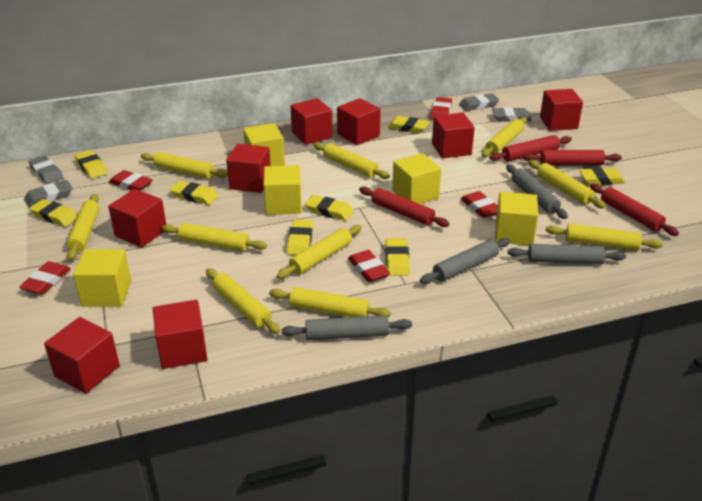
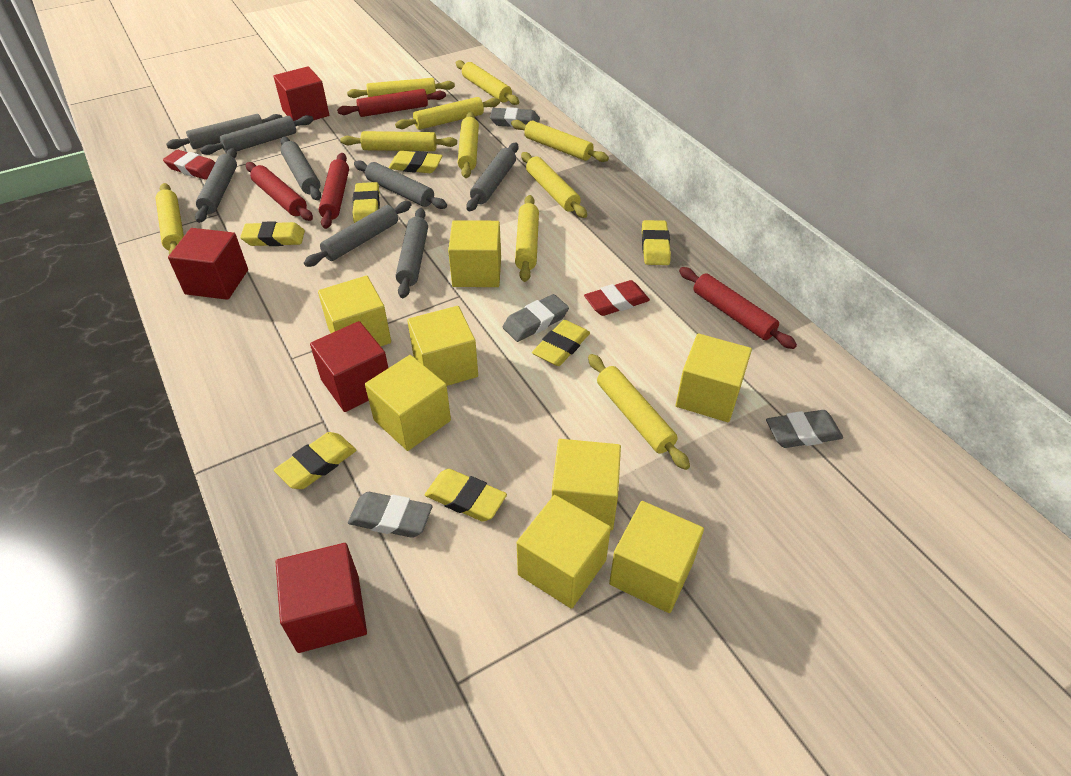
grey rolling pin: 4 -> 8
red cube: 8 -> 4
red eraser: 5 -> 2
yellow cube: 5 -> 8
yellow eraser: 8 -> 7

